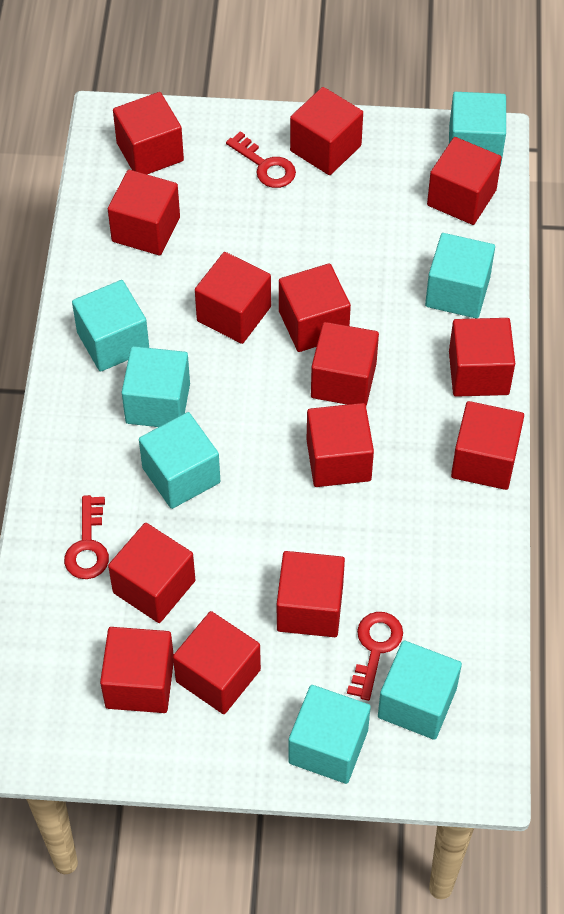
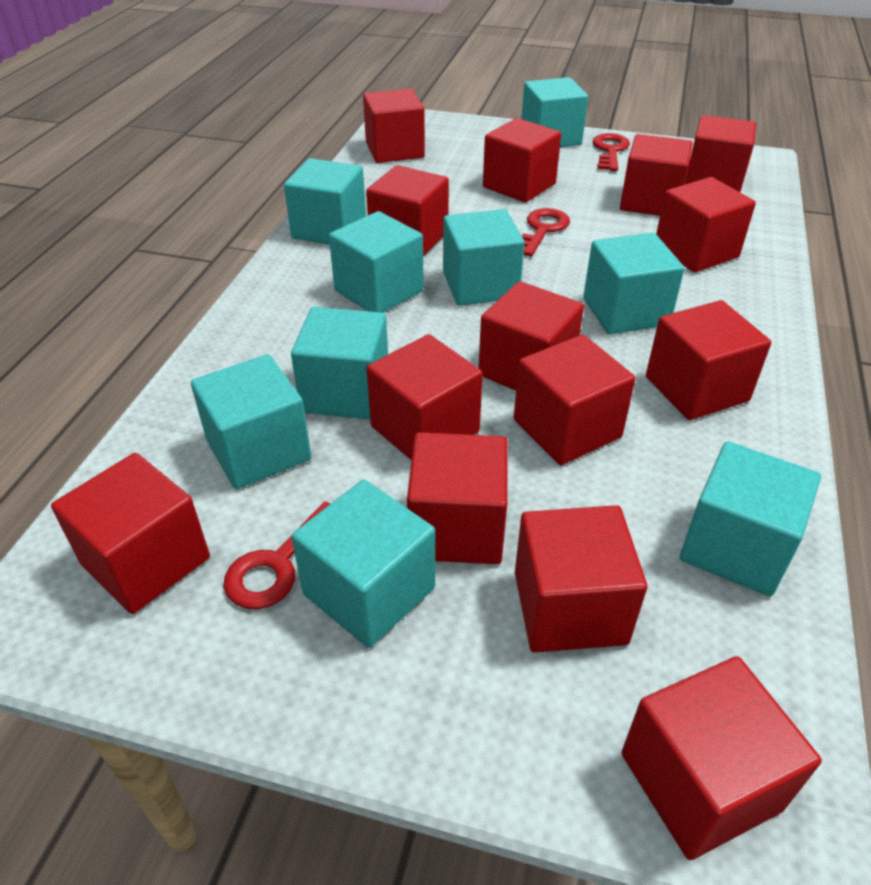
turquoise cube: 7 -> 9

